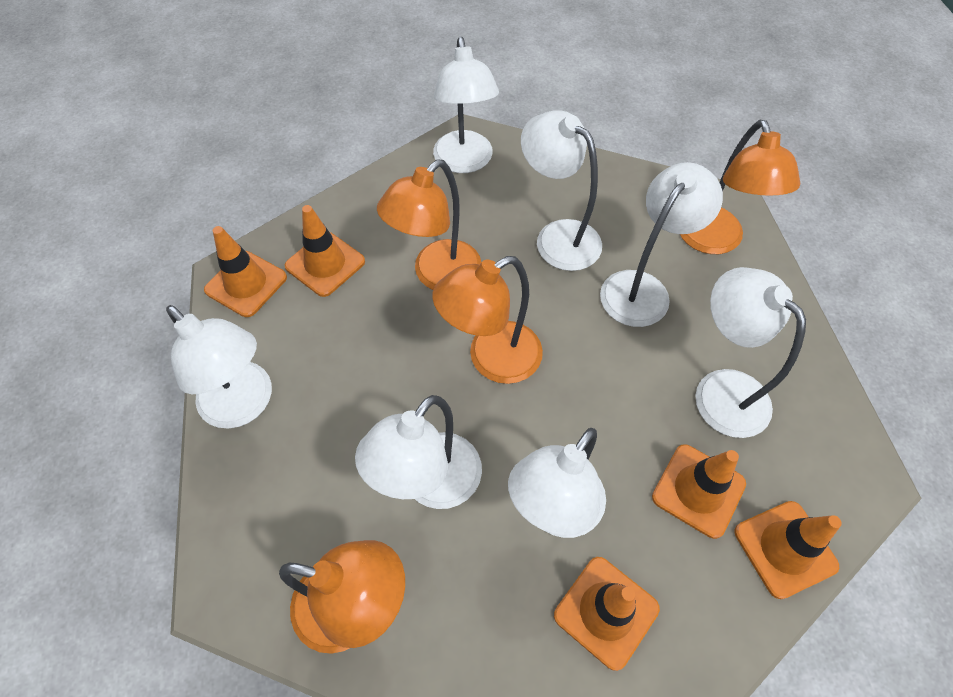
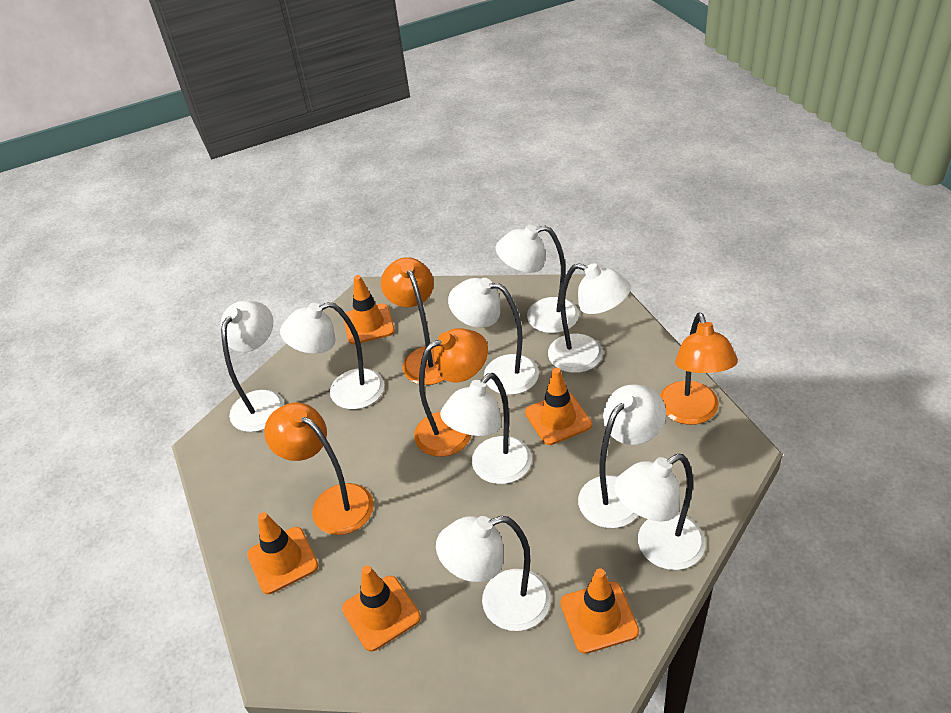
white lamp: 7 -> 9

